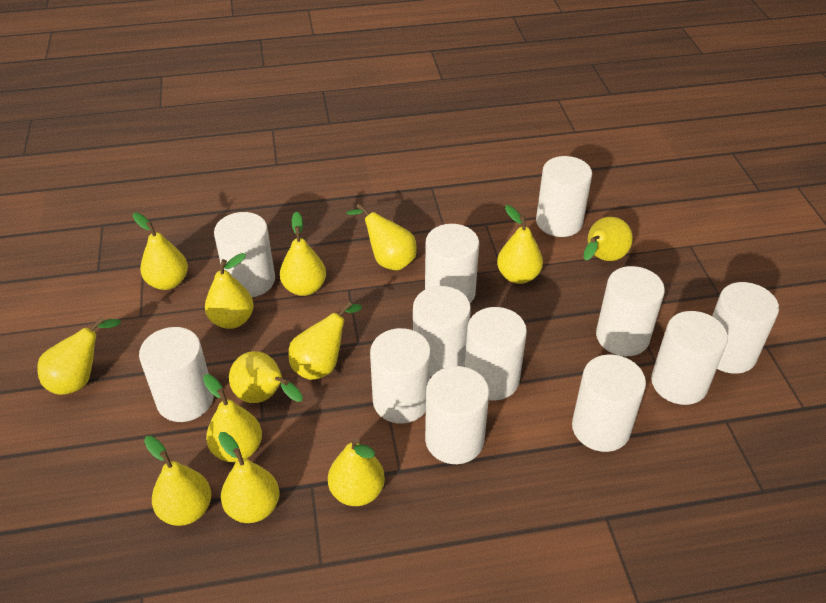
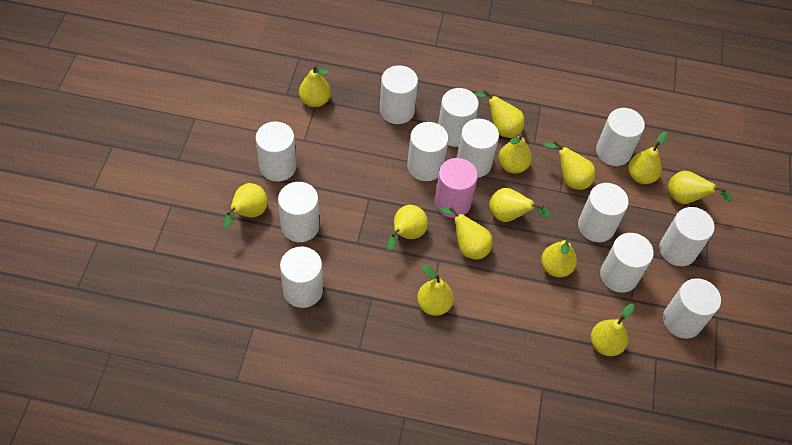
pink cylinder: 0 -> 1

